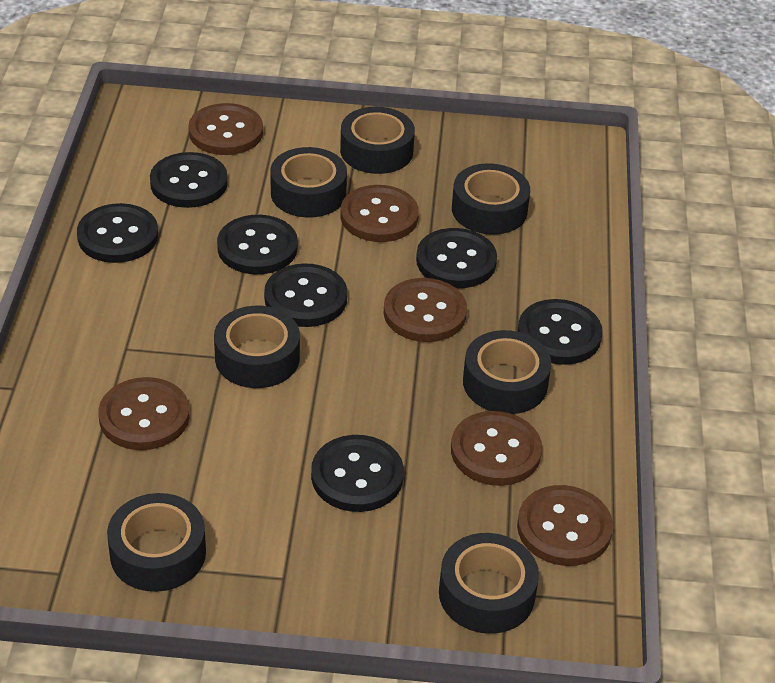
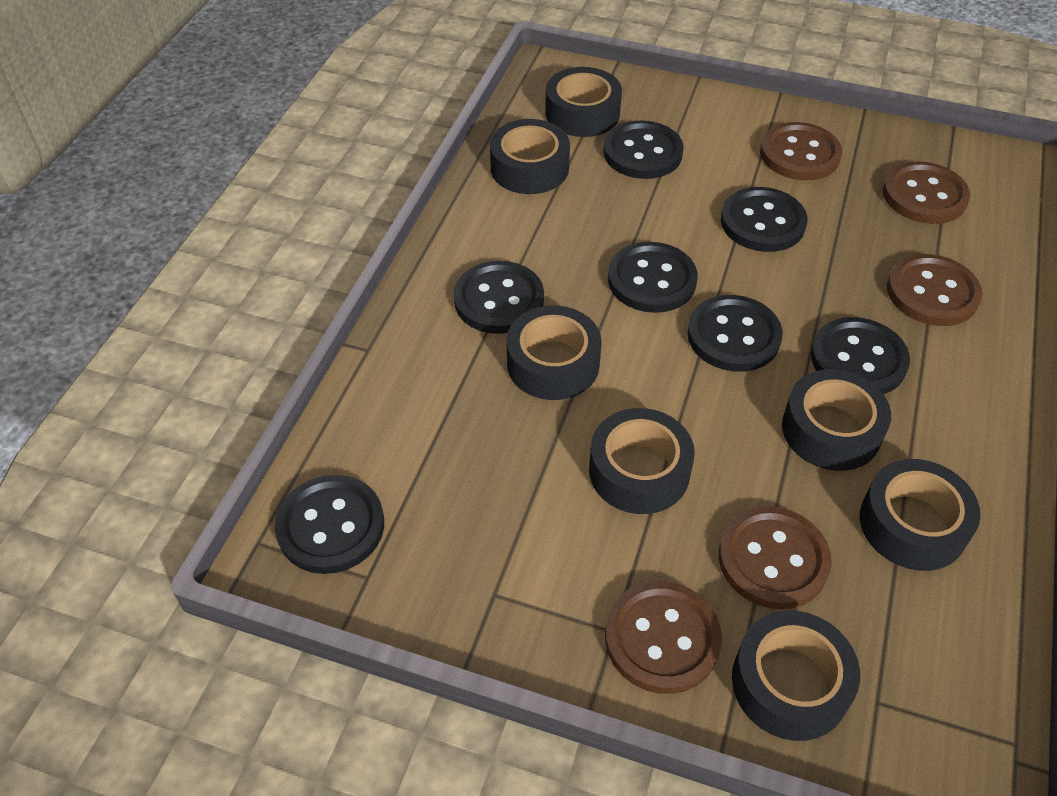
brown button: 6 -> 5

